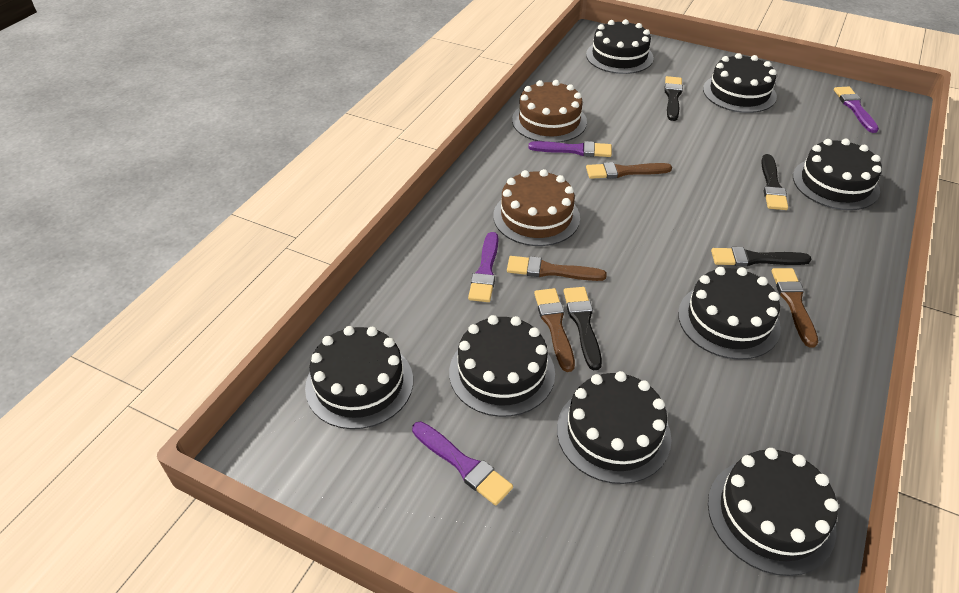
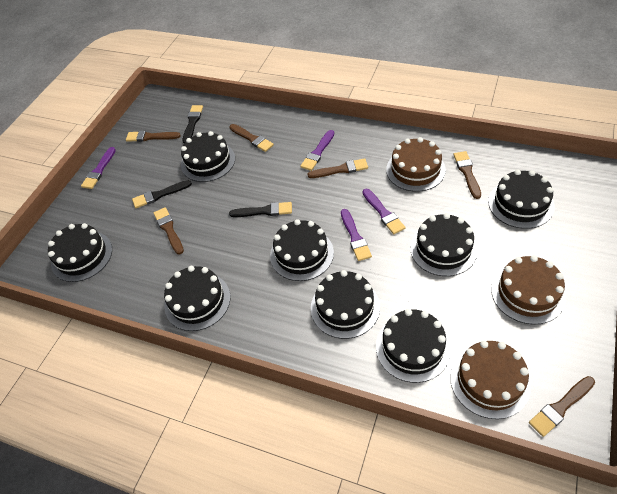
black brush: 4 -> 3
brown brush: 4 -> 6
brown cake: 2 -> 3

